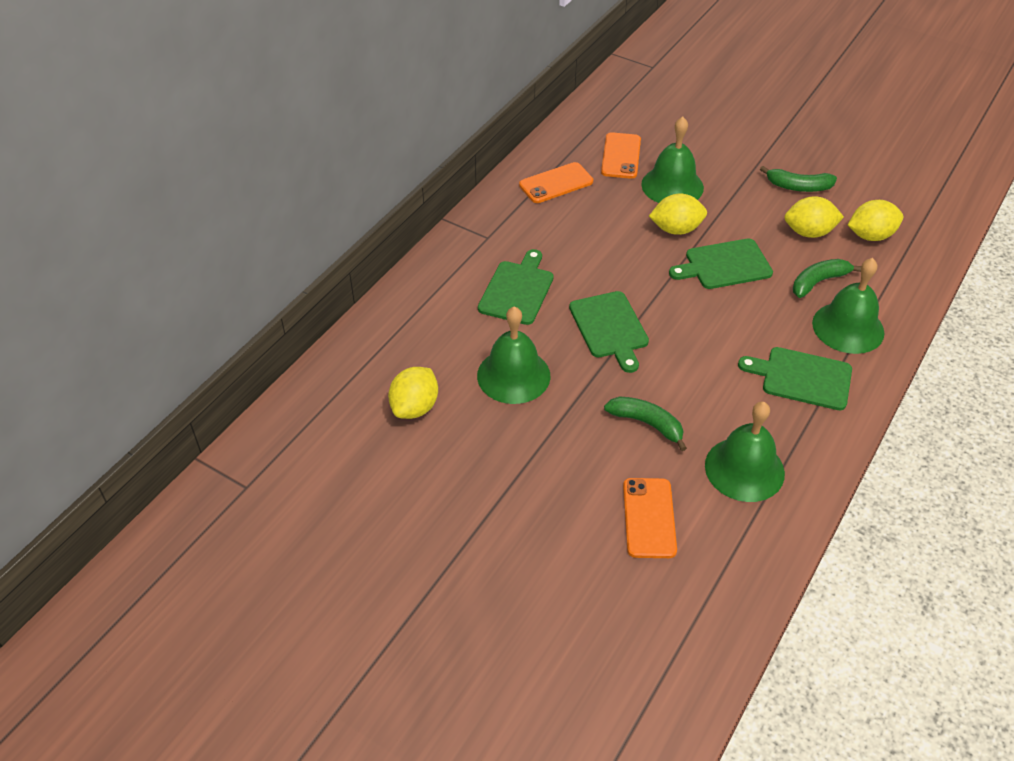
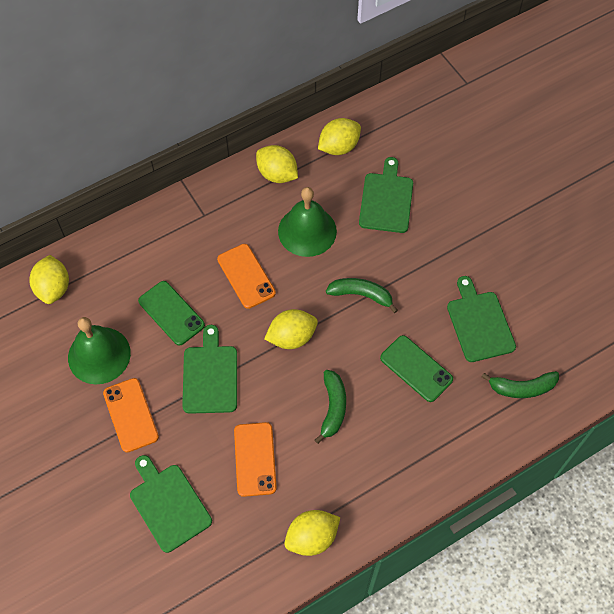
green bell: 4 -> 2
green phone: 0 -> 2
yellow lemon: 4 -> 5

